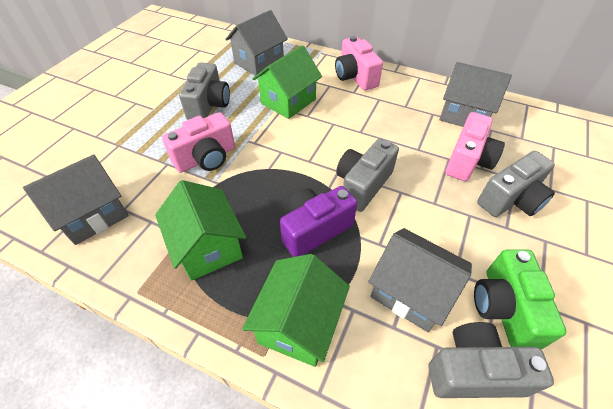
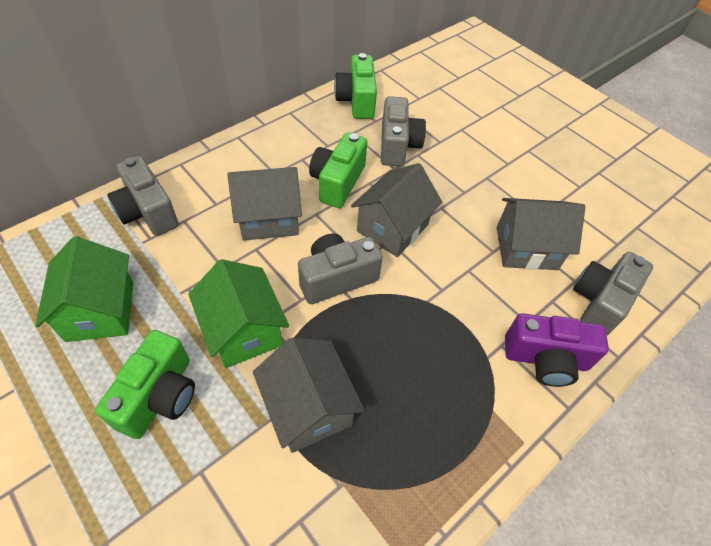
green camera: 1 -> 3
green house: 3 -> 2
pink camera: 3 -> 0

